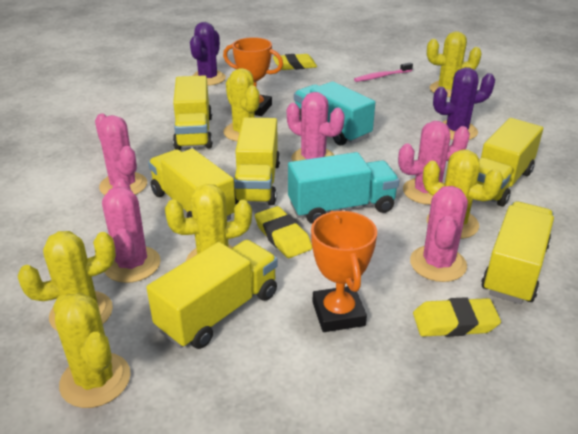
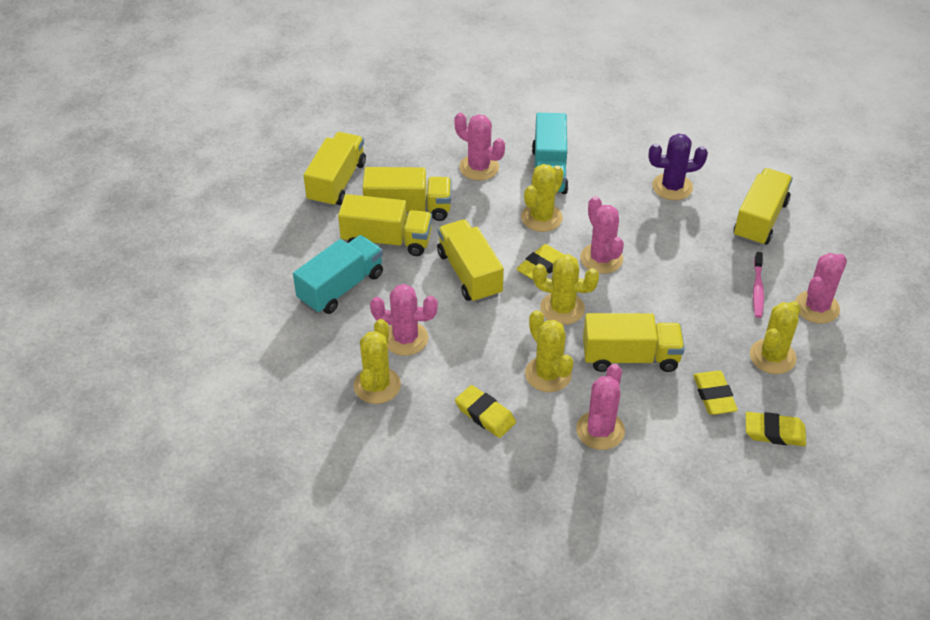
orange trophy: 2 -> 0
purple cactus: 2 -> 1
yellow cactus: 6 -> 5
yellow eraser: 3 -> 4

